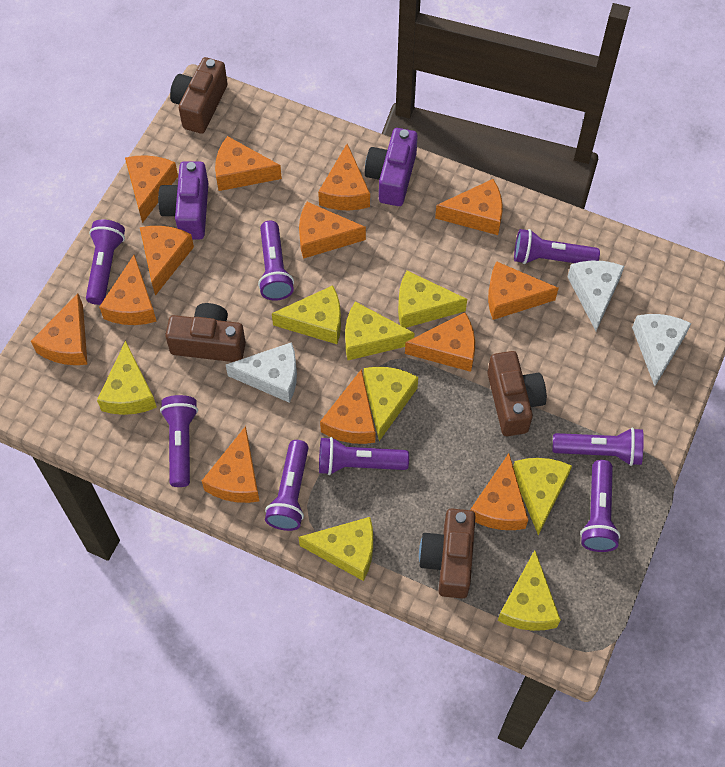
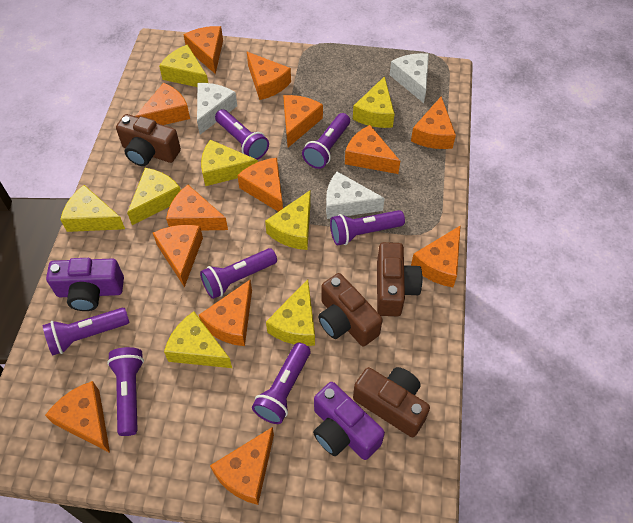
purple flashlight: 8 -> 7

